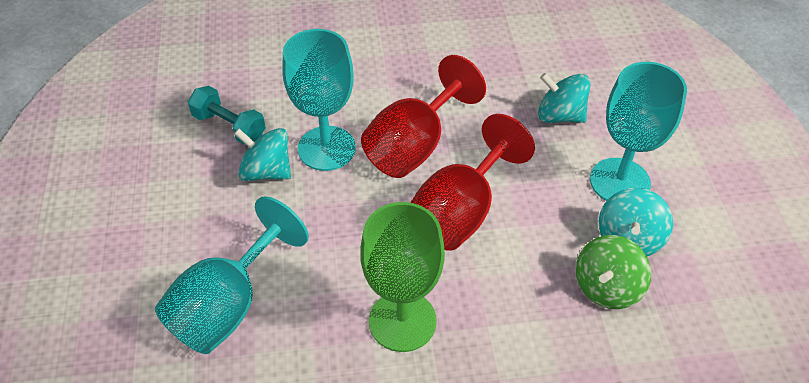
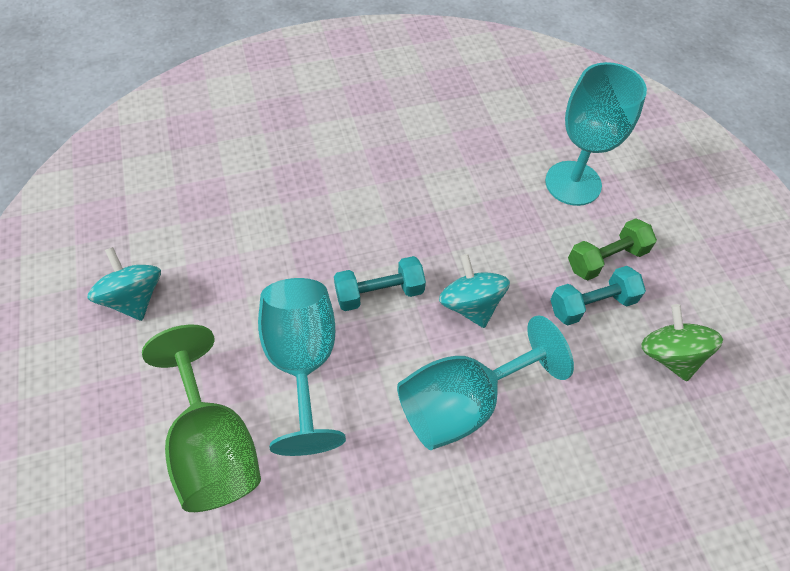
green dumbbell: 0 -> 1
red goblet: 2 -> 0
turquoise dumbbell: 1 -> 2
turquoise spinning top: 3 -> 2

